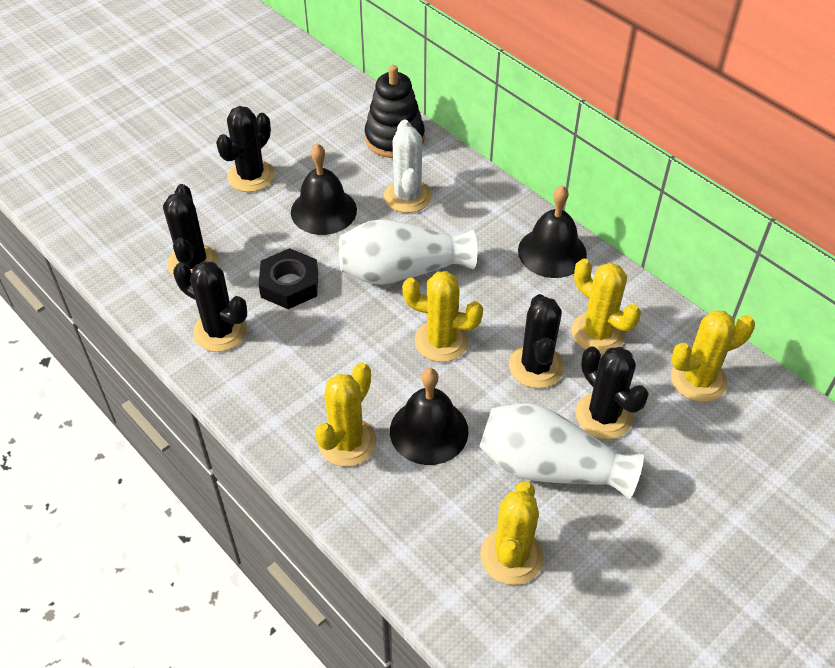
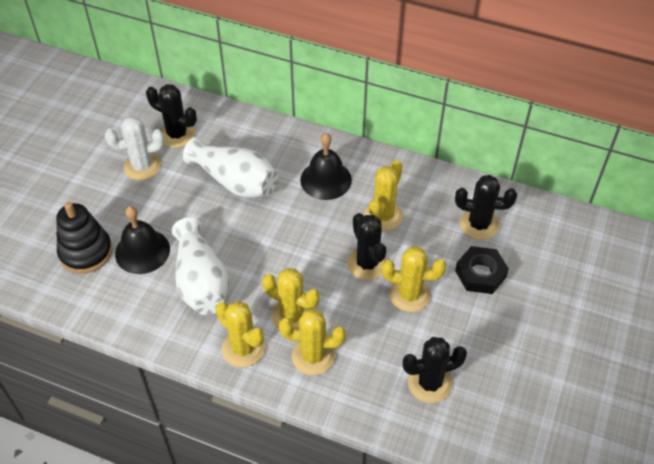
black bell: 3 -> 2
black cactus: 5 -> 4

